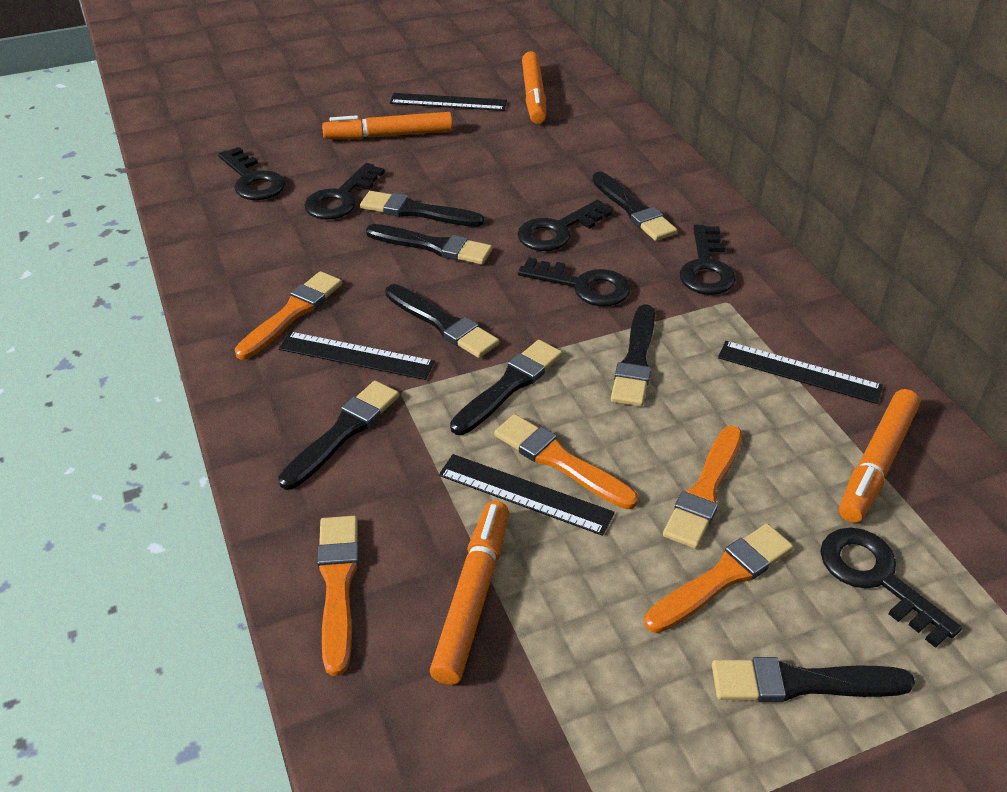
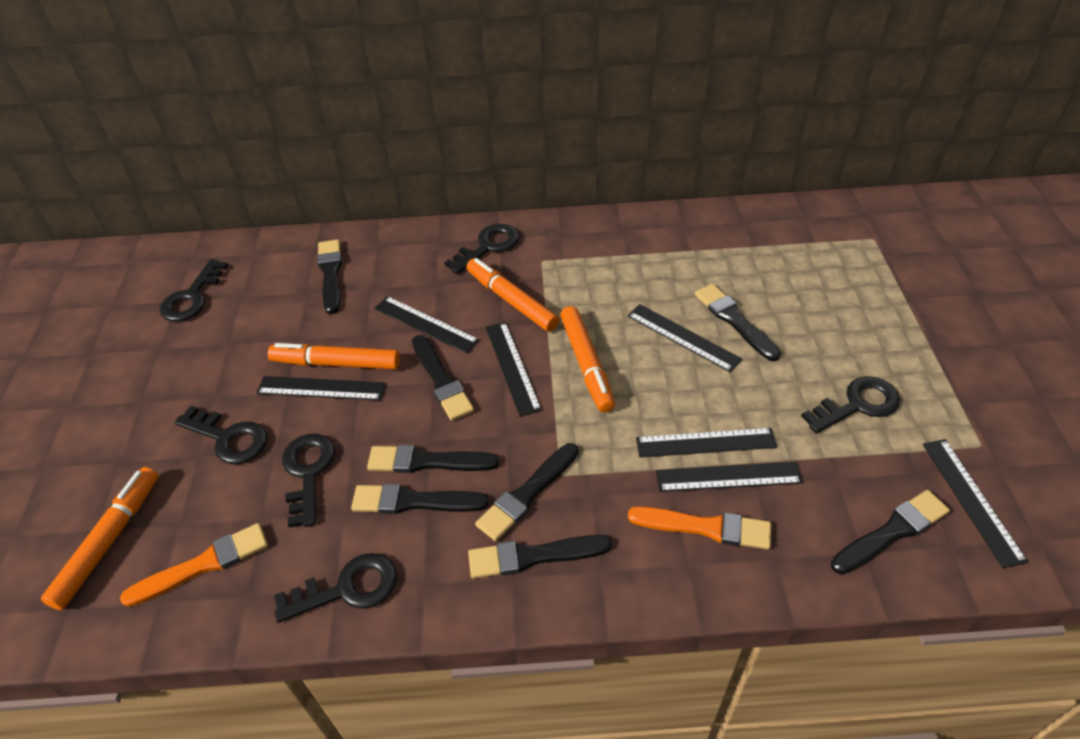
black ruler: 4 -> 7
orange brush: 5 -> 2

